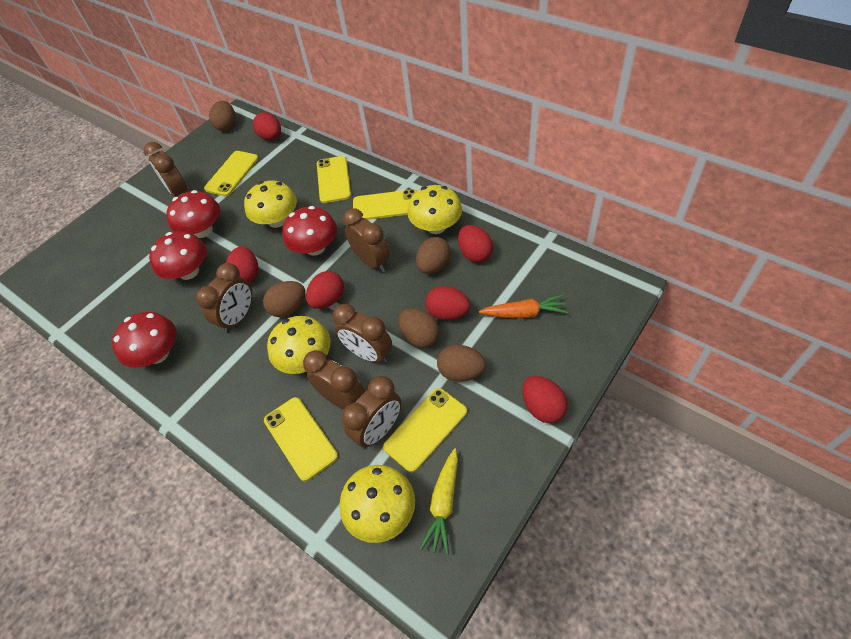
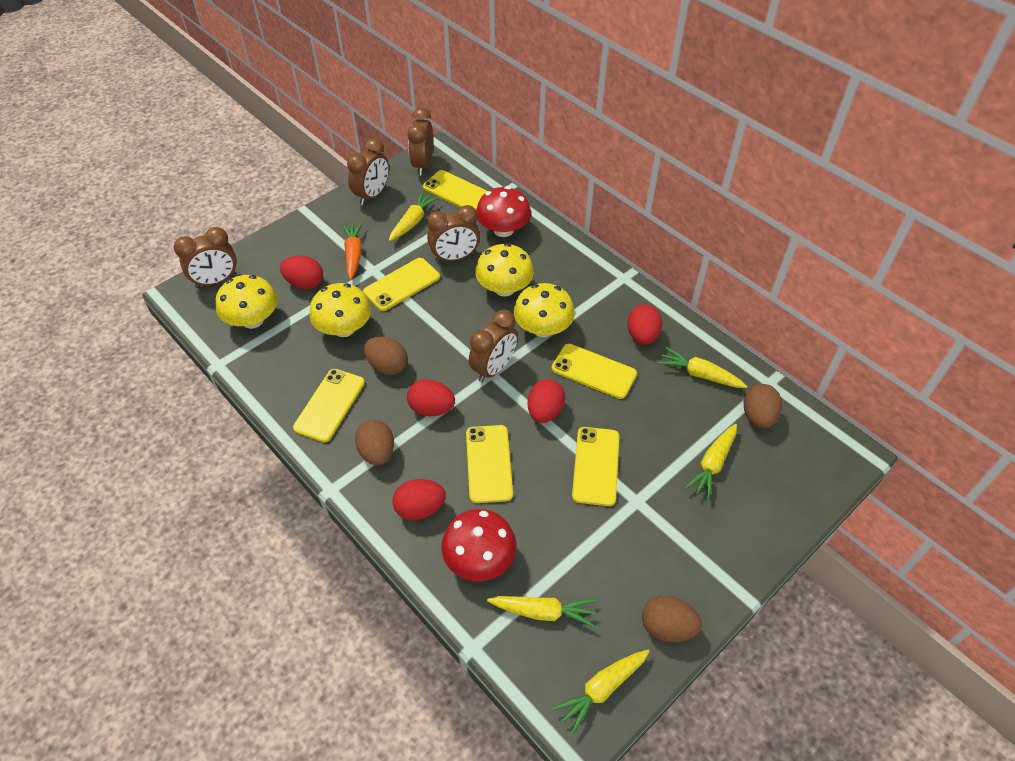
brown clock: 6 -> 5
brown egg: 5 -> 4
red egg: 6 -> 5
red mushroom: 4 -> 2
yellow carrot: 1 -> 5
yellow phone: 5 -> 6

